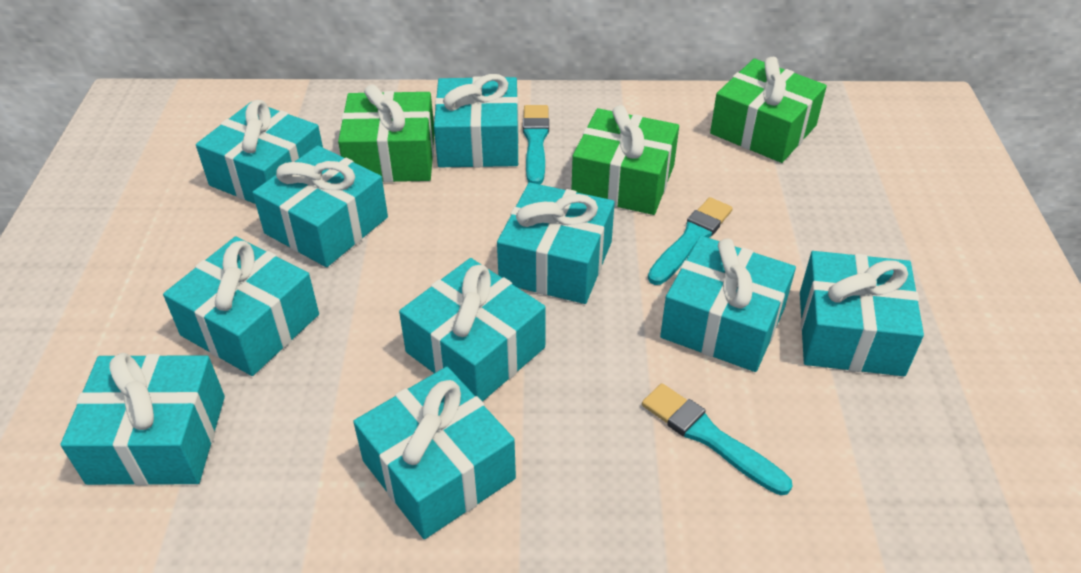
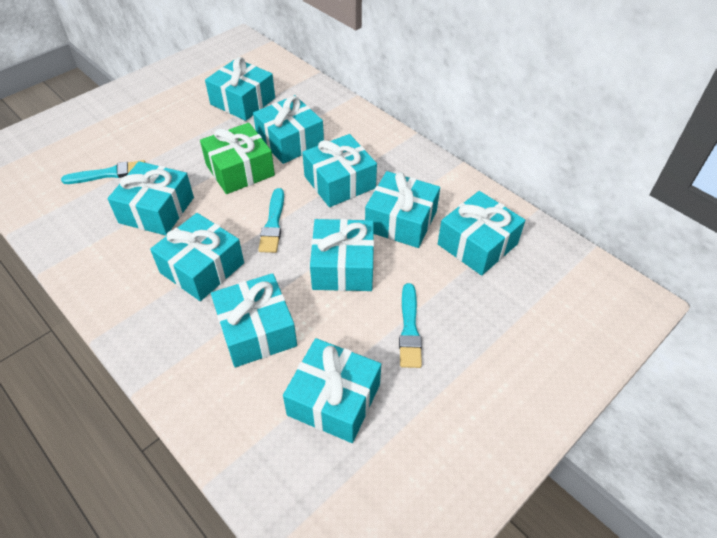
green gift: 3 -> 1

